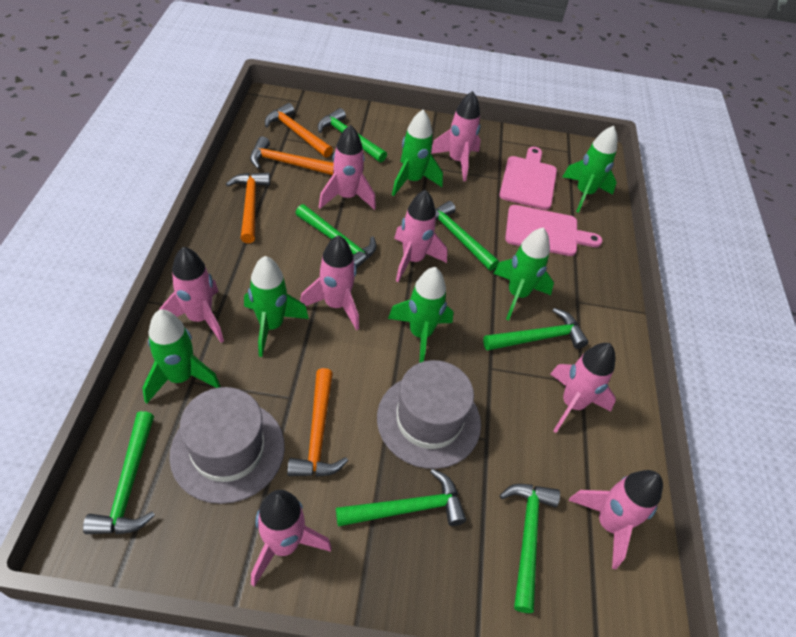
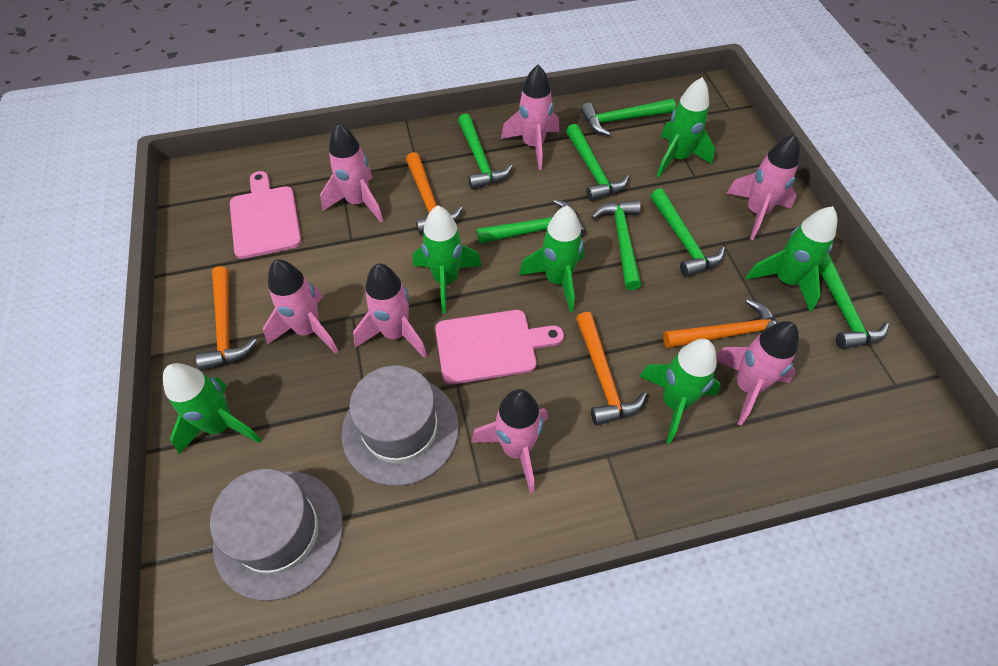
pink rocket: 8 -> 7

